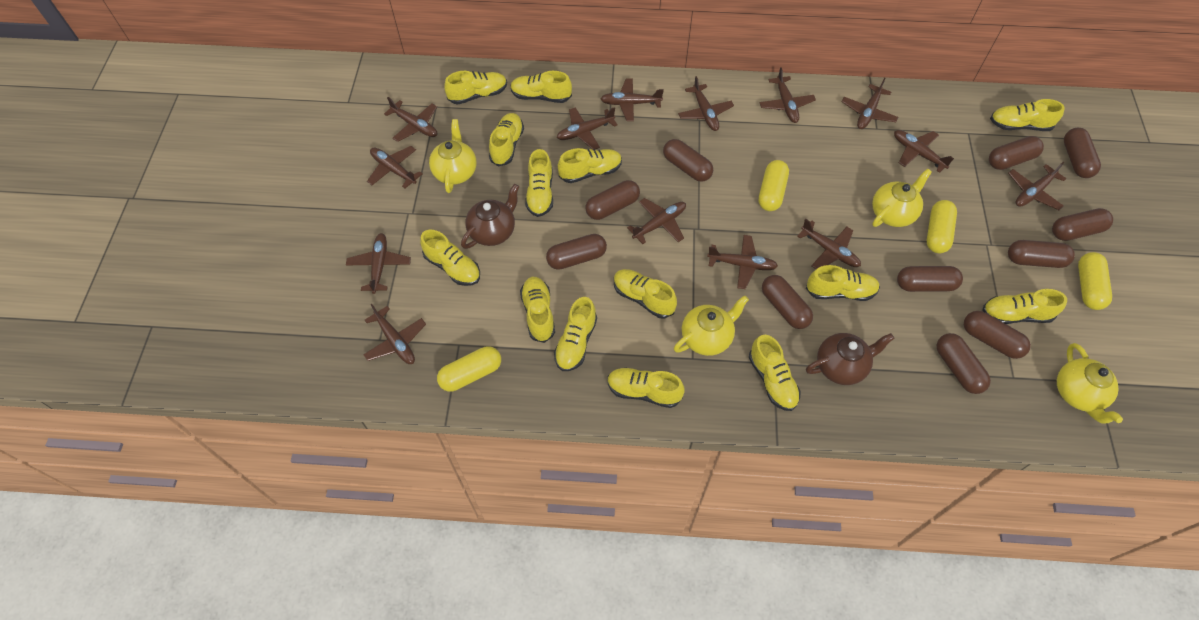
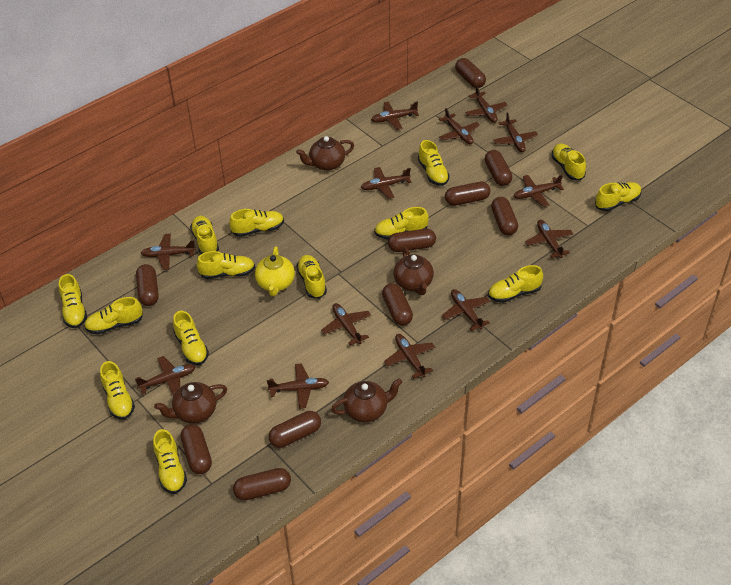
brown capsule: 11 -> 10
brown plane: 14 -> 13
brown teapot: 2 -> 4
yellow capsule: 4 -> 0
yellow teapot: 4 -> 1

